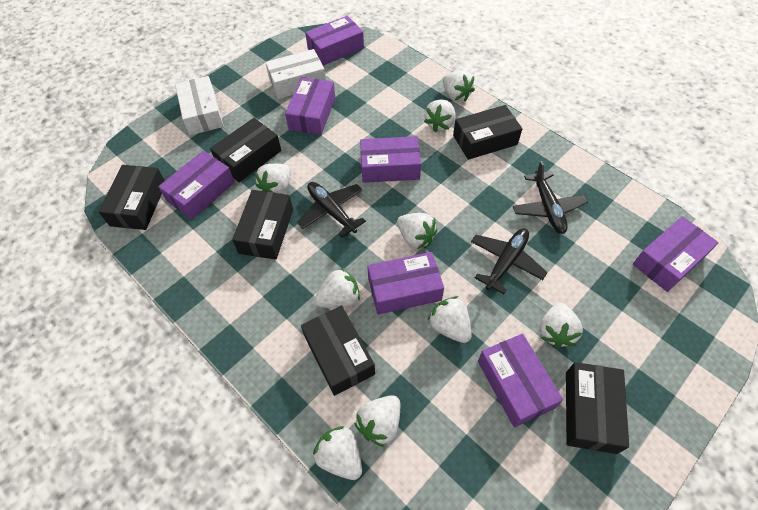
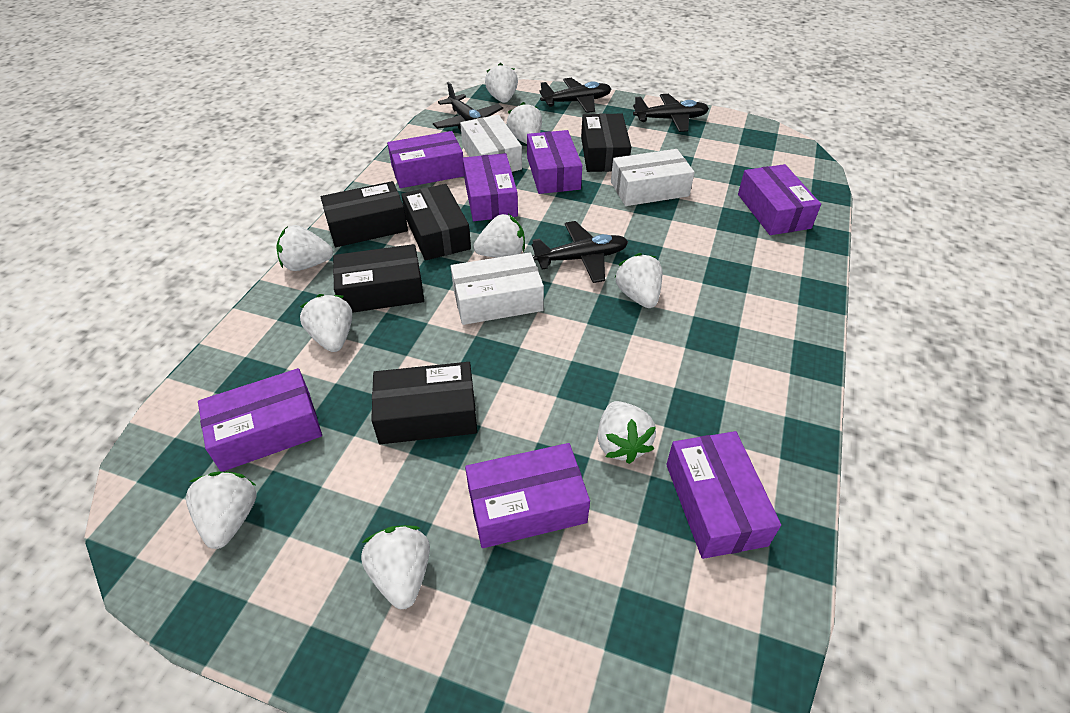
black box: 6 -> 5
black plane: 3 -> 4
white box: 2 -> 3

